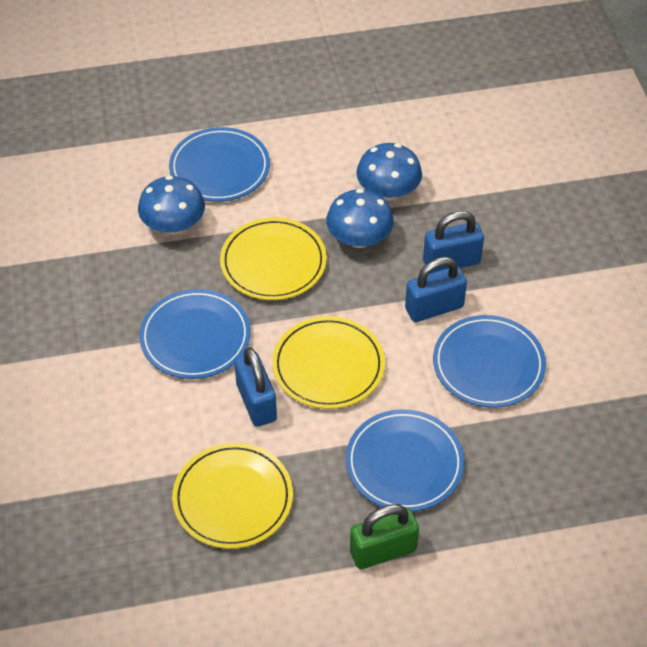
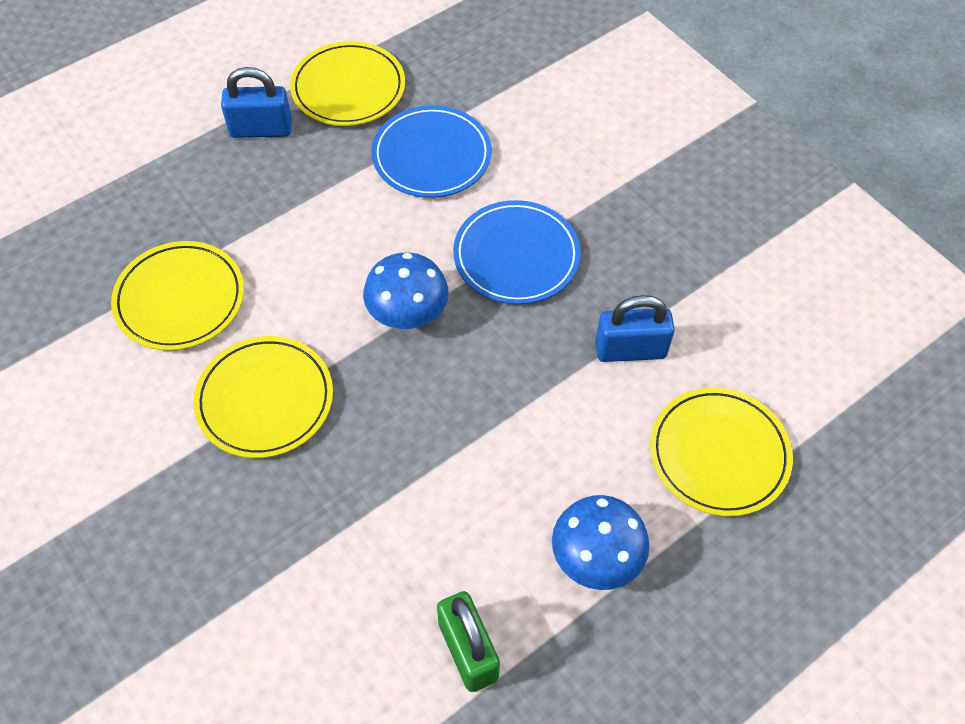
blue mushroom: 3 -> 2
blue padlock: 3 -> 2
blue plate: 4 -> 2
yellow plate: 3 -> 4

